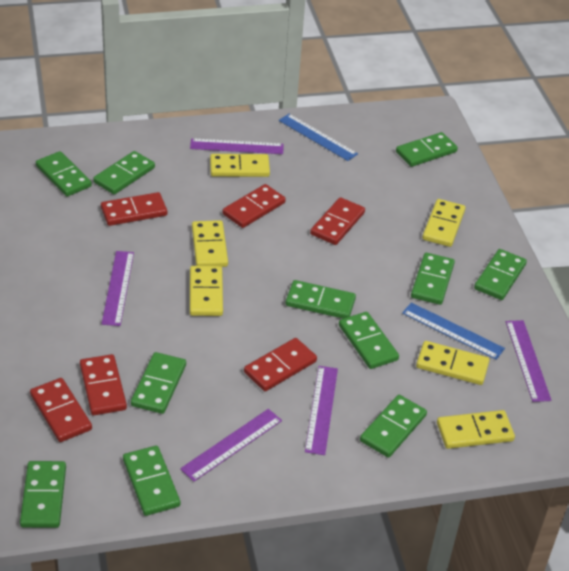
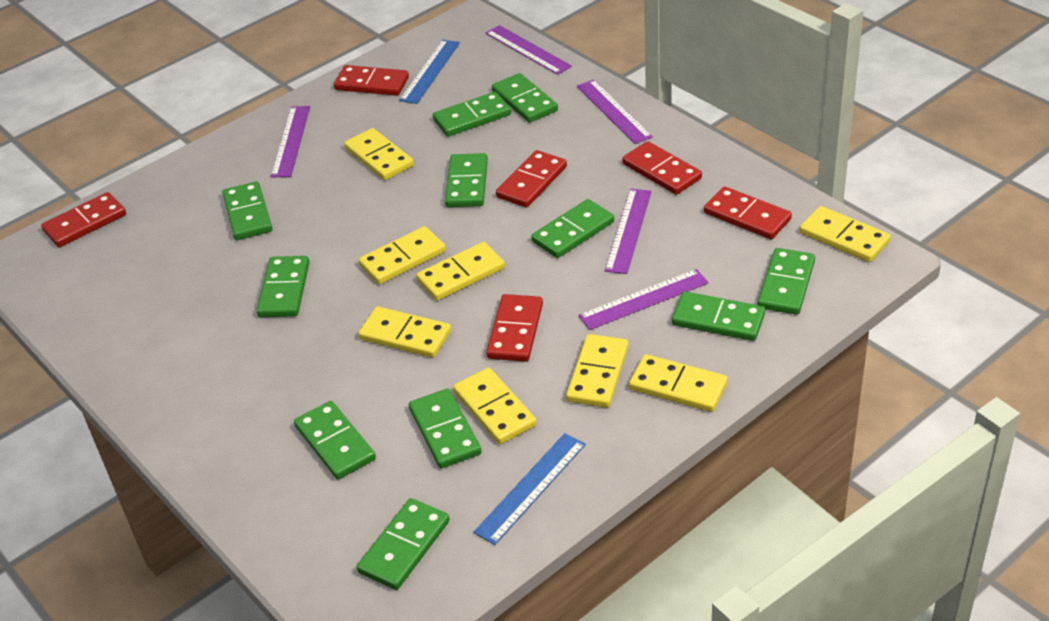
yellow domino: 6 -> 8

